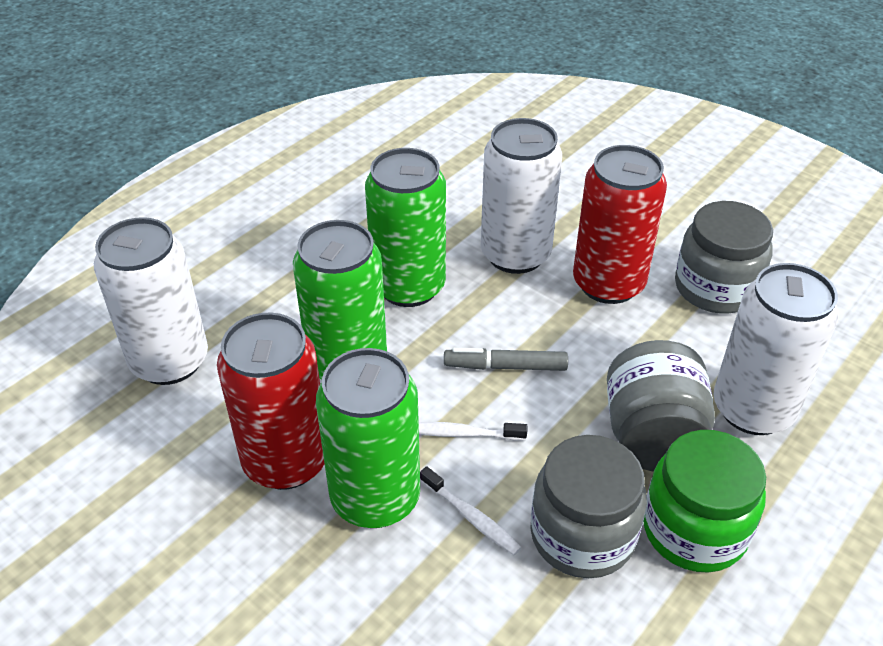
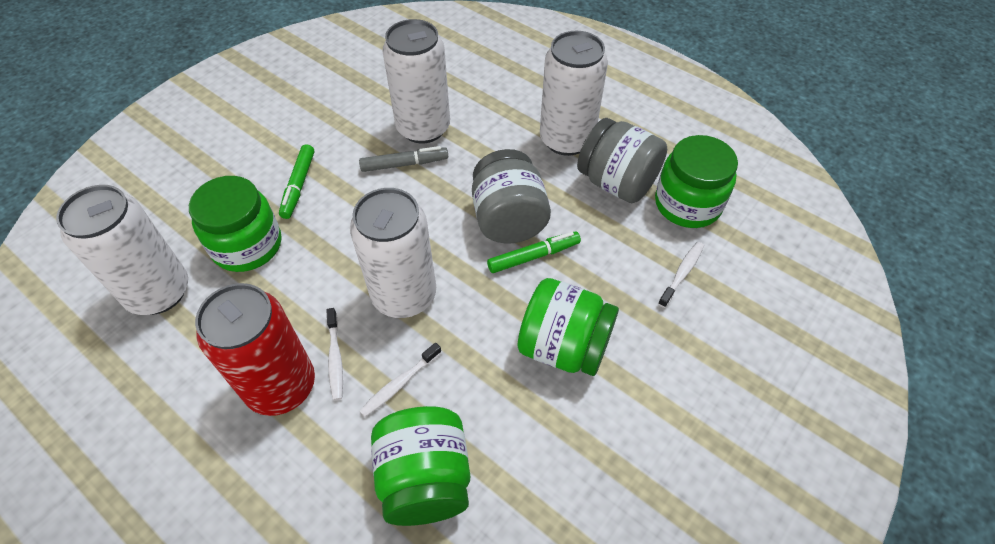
green can: 3 -> 0
green jar: 1 -> 4
green marker: 0 -> 2
grey jar: 3 -> 2
red can: 2 -> 1
white can: 3 -> 4
white toothbrush: 2 -> 3

